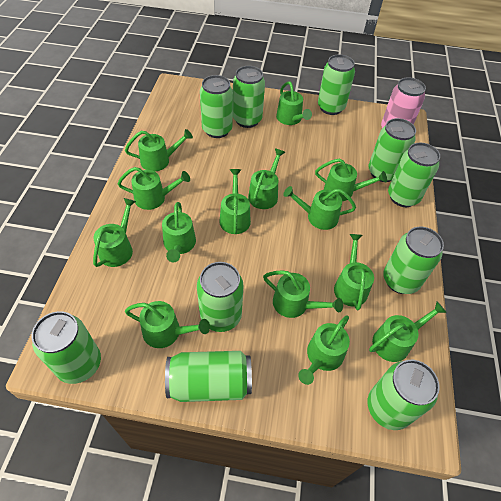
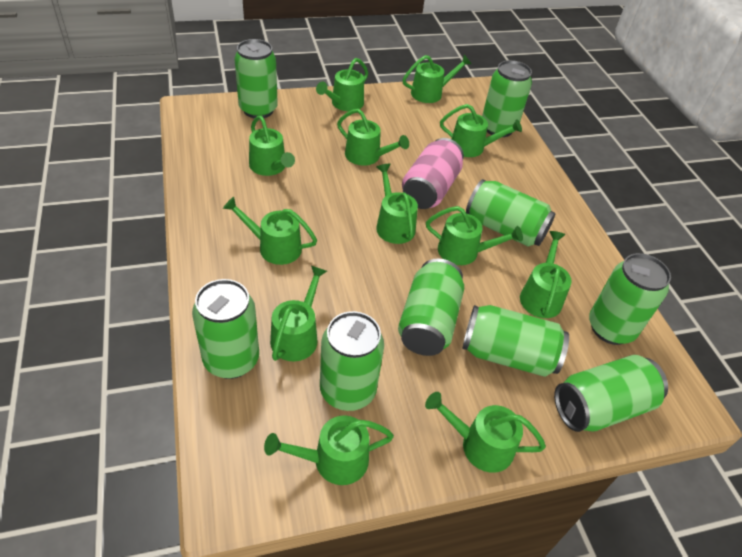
green can: 10 -> 9
green watering can: 14 -> 12

